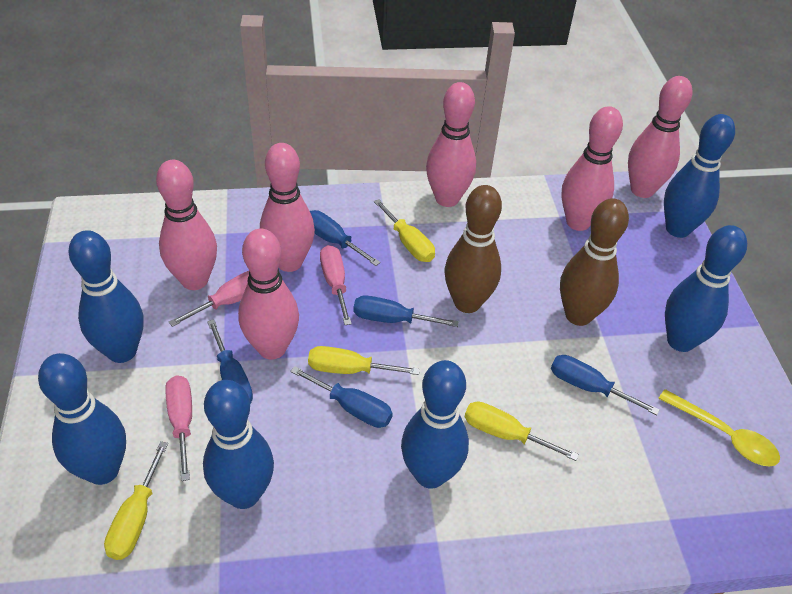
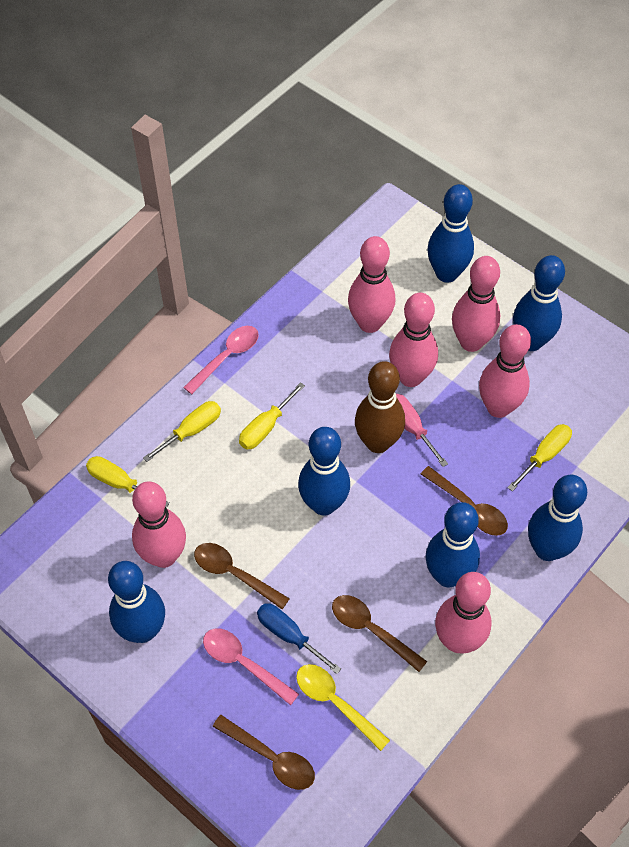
blue screwdriver: 5 -> 1
brown bowling pin: 2 -> 1
brown spoon: 0 -> 4
pink screwdriver: 3 -> 1
pink spoon: 0 -> 2

